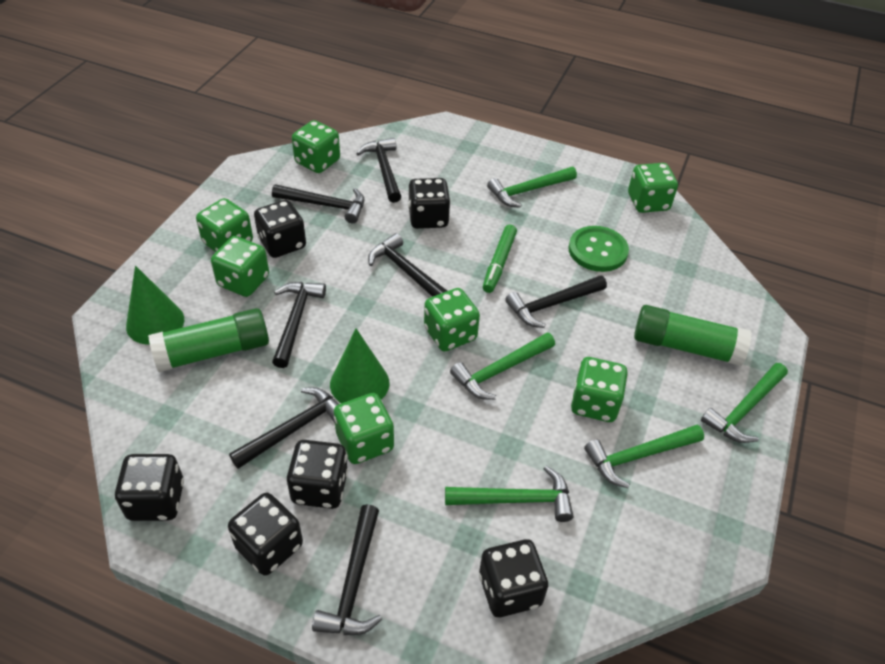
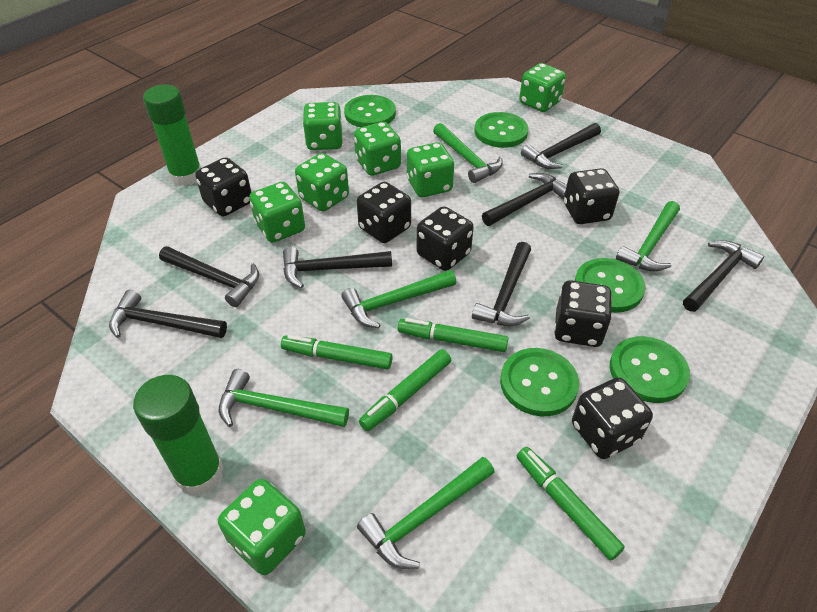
green button: 1 -> 5
green cone: 2 -> 0
green marker: 1 -> 4

